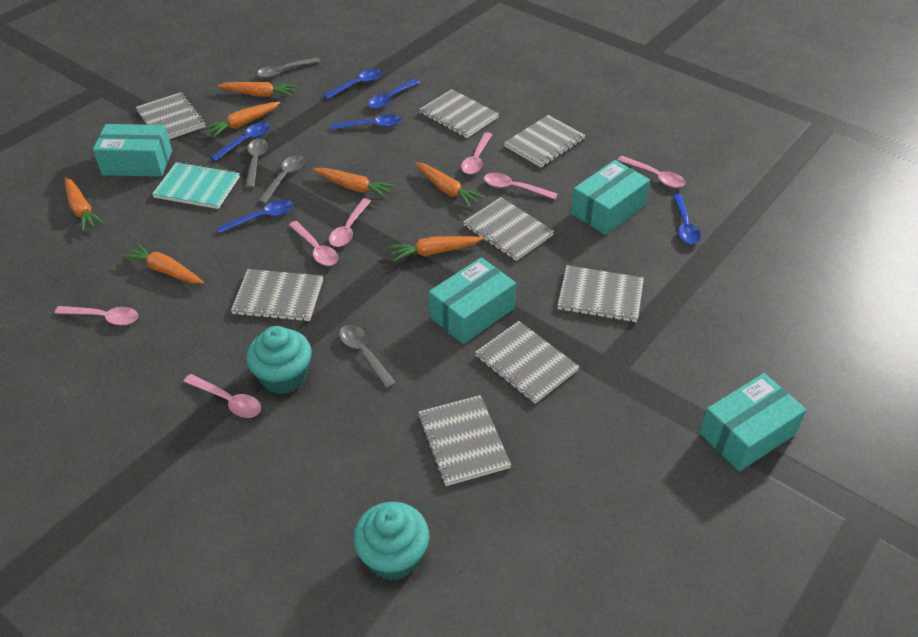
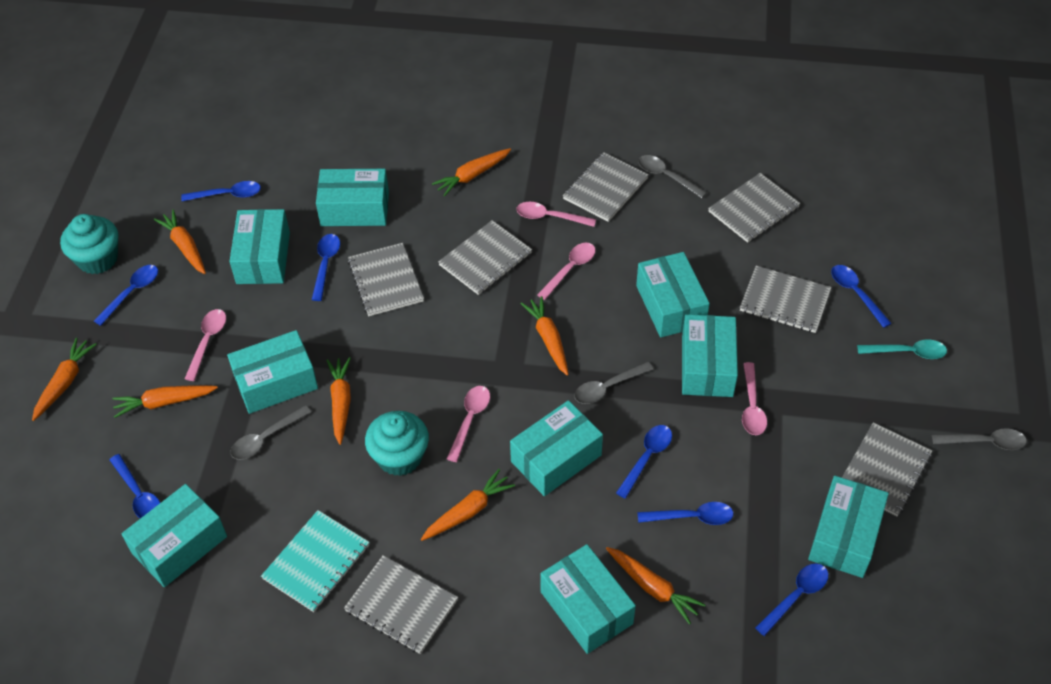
blue spoon: 6 -> 8
grey notebook: 8 -> 7
orange carrot: 7 -> 8
pink spoon: 7 -> 5
turquoise box: 4 -> 9
turquoise spoon: 0 -> 1

